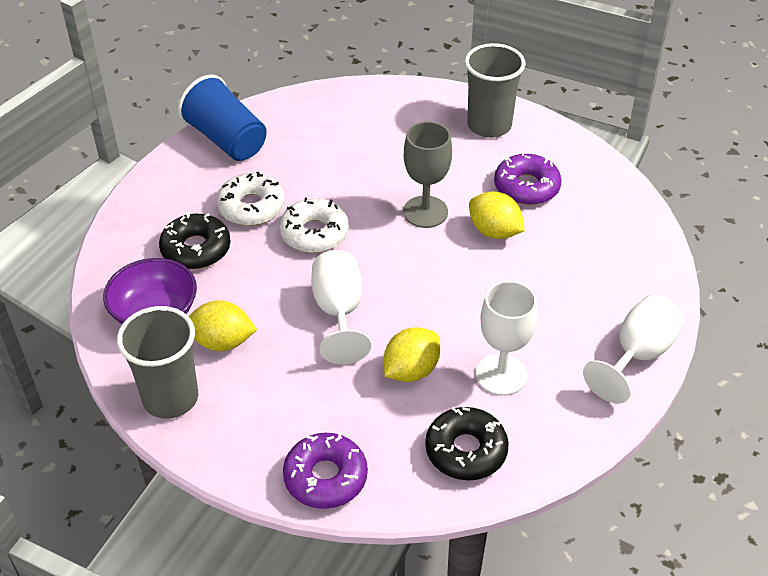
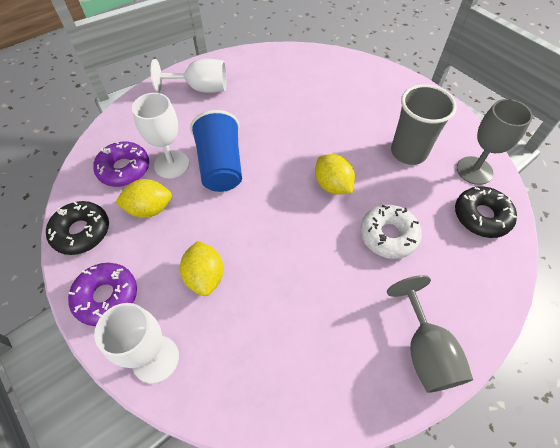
grey cup: 2 -> 1
grey goblet: 1 -> 2
purple bowl: 1 -> 0
white donut: 2 -> 1

